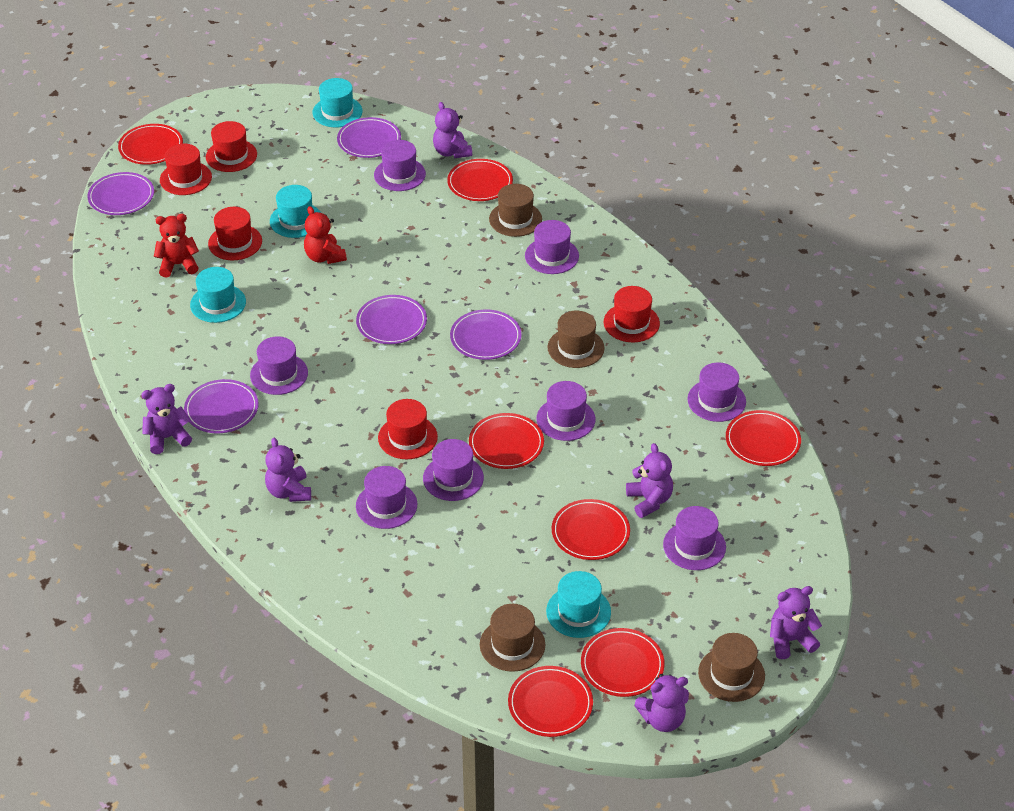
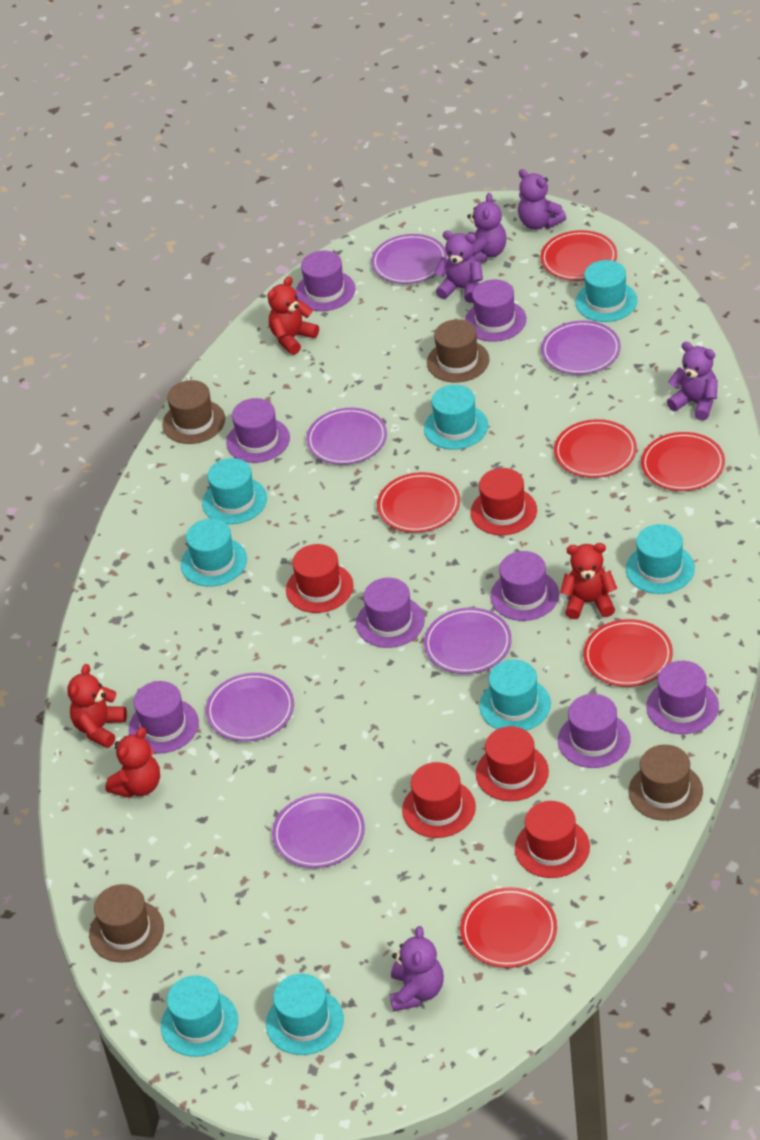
purple plate: 5 -> 6
purple teddy bear: 6 -> 5
red plate: 7 -> 6
red teddy bear: 2 -> 4
turquoise hat: 4 -> 8

